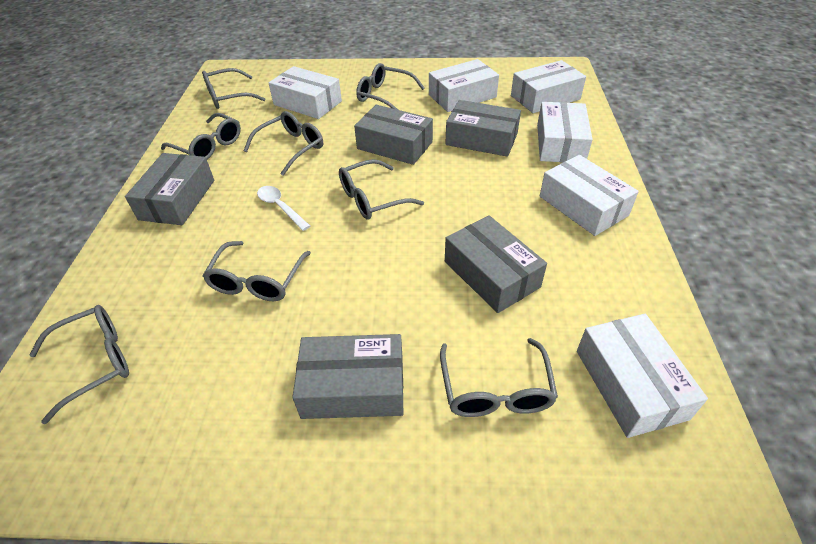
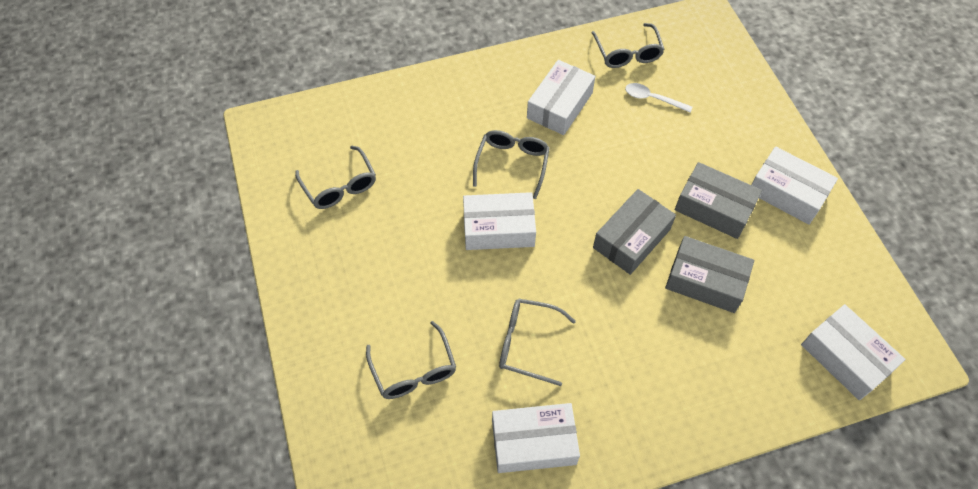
grey box: 5 -> 3
grey glasses: 8 -> 5
white box: 6 -> 5

